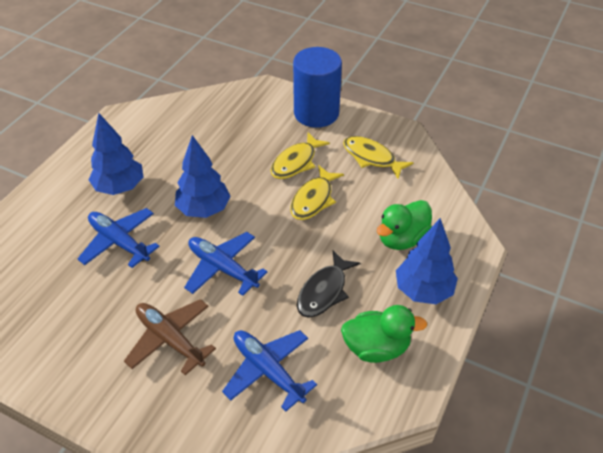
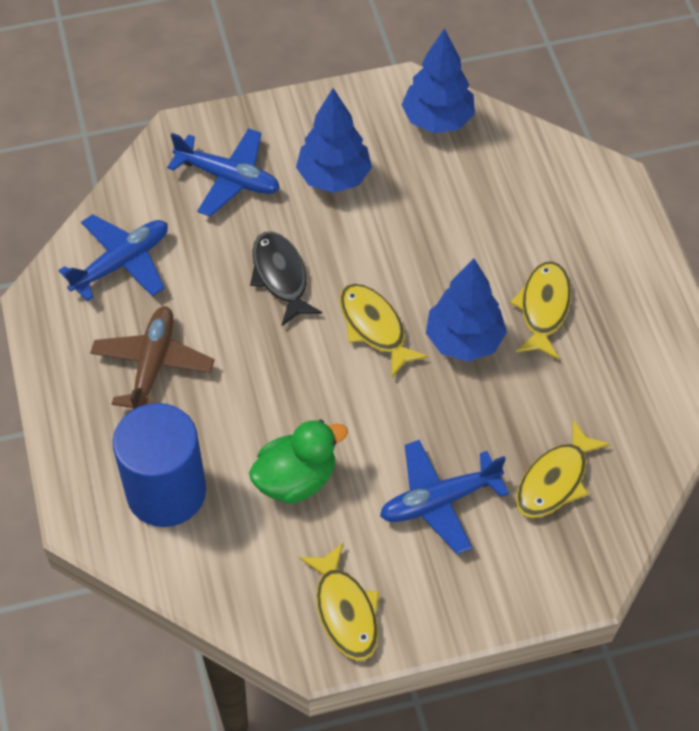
green duck: 2 -> 1
yellow fish: 3 -> 4

